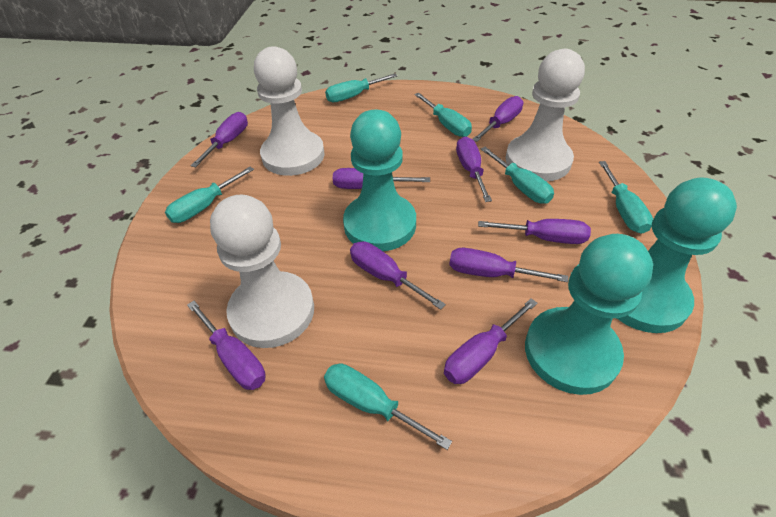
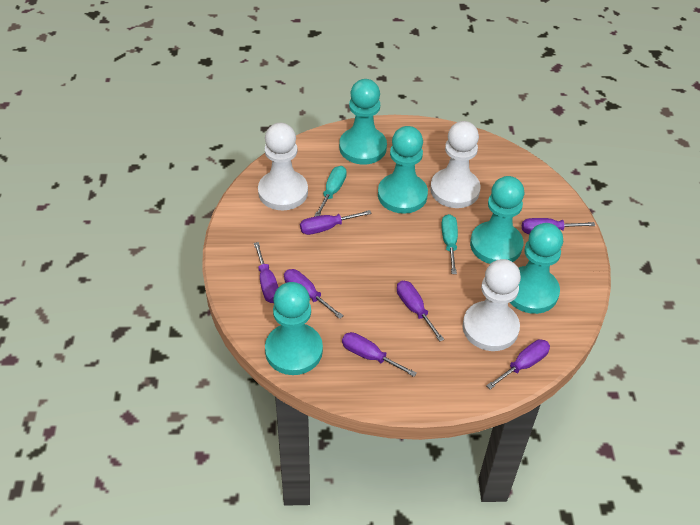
purple screwdriver: 9 -> 7
turquoise pawn: 3 -> 5
turquoise screwdriver: 6 -> 2

